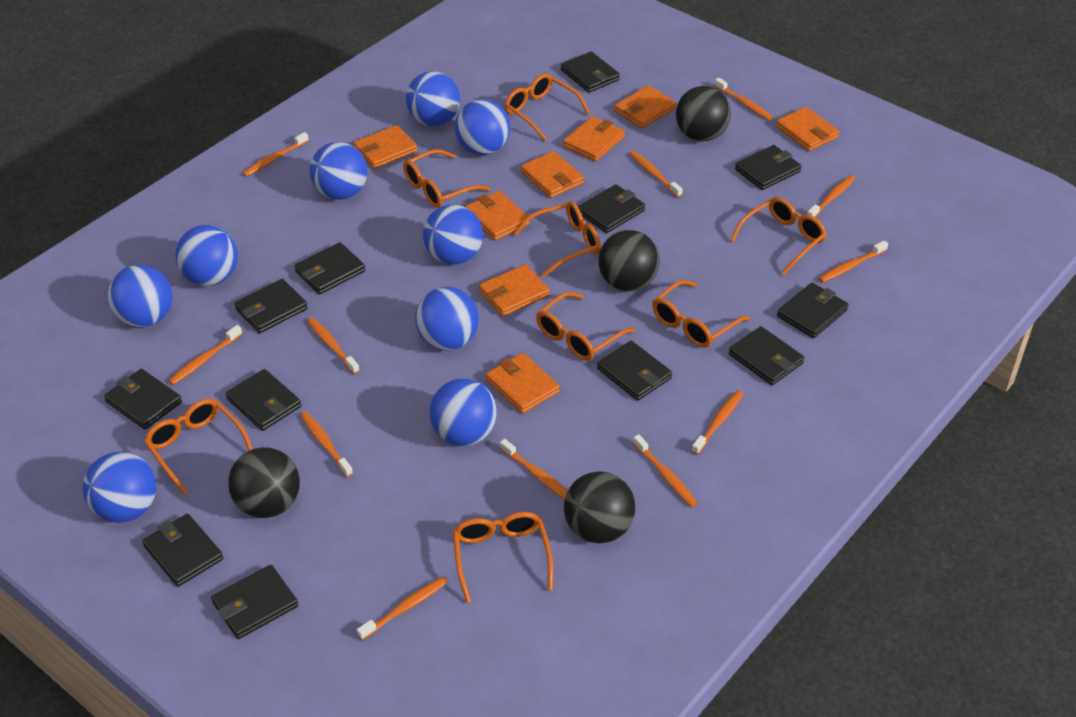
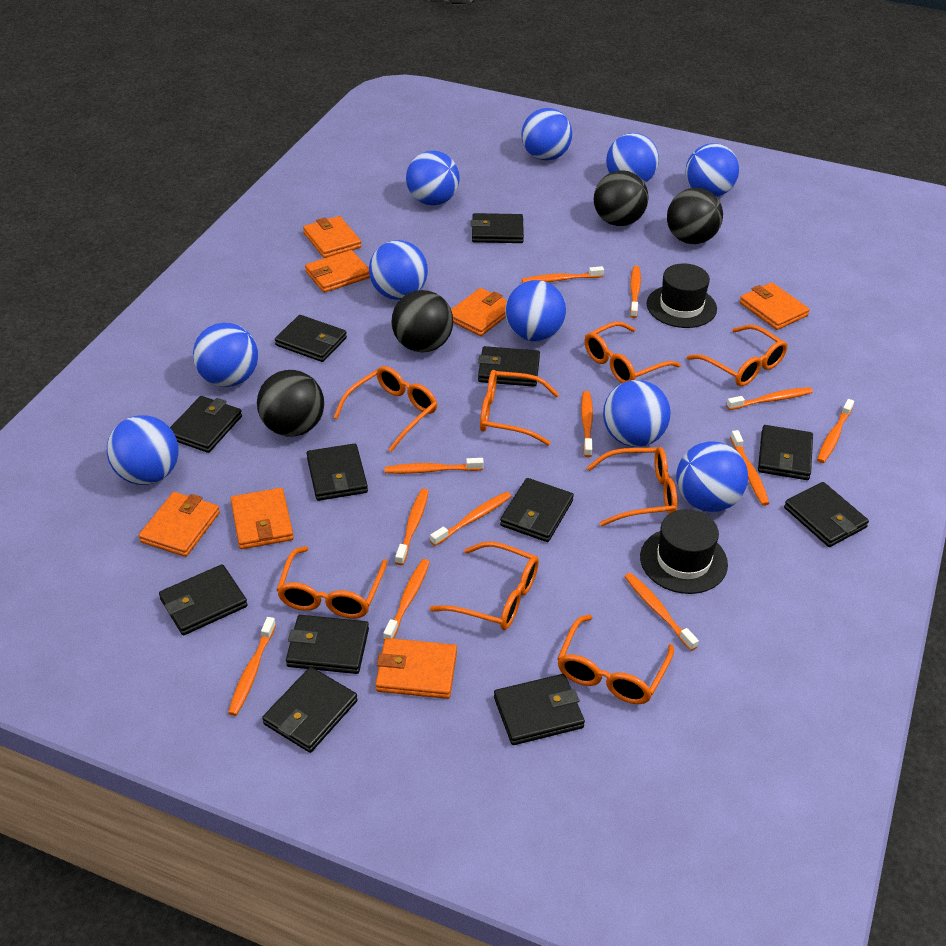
black hat: 0 -> 2
blue ball: 9 -> 10
orange wallet: 8 -> 7

